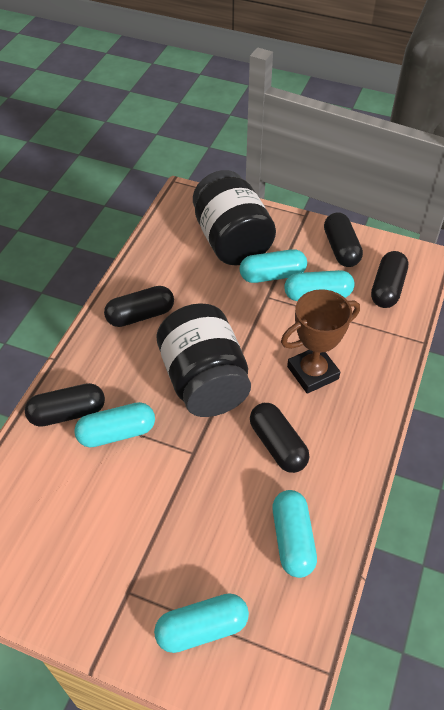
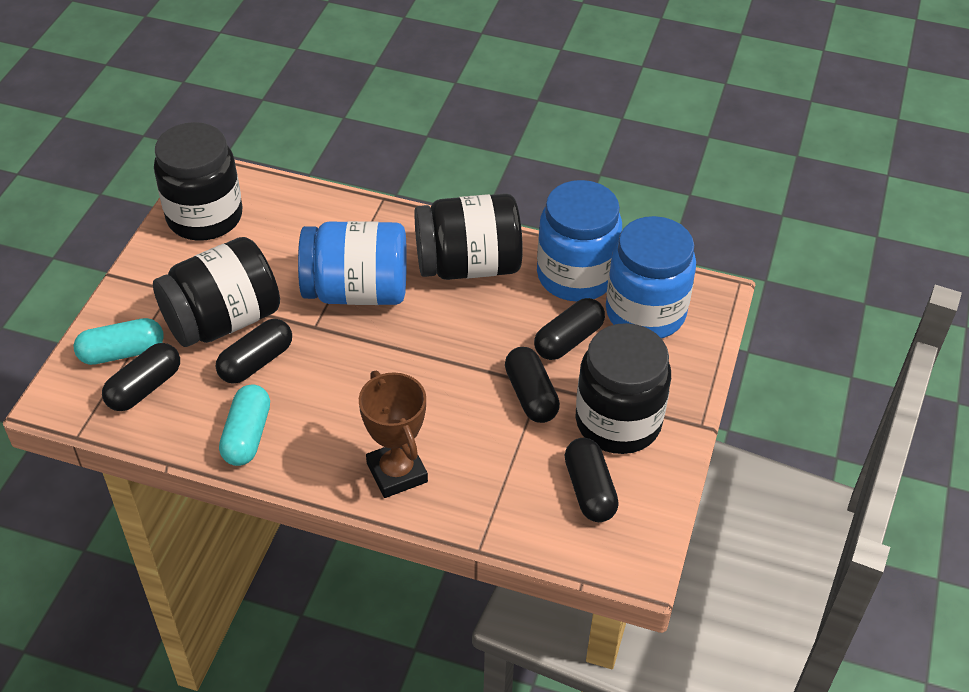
black jar: 2 -> 4
blue jar: 0 -> 3
turquoise capsule: 5 -> 2

